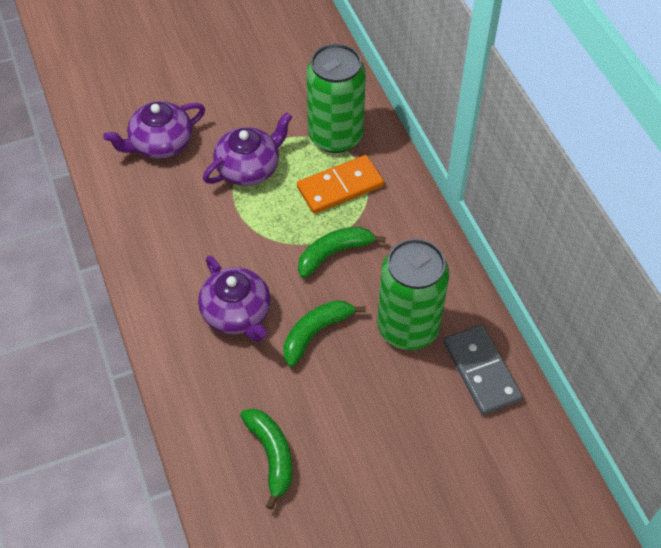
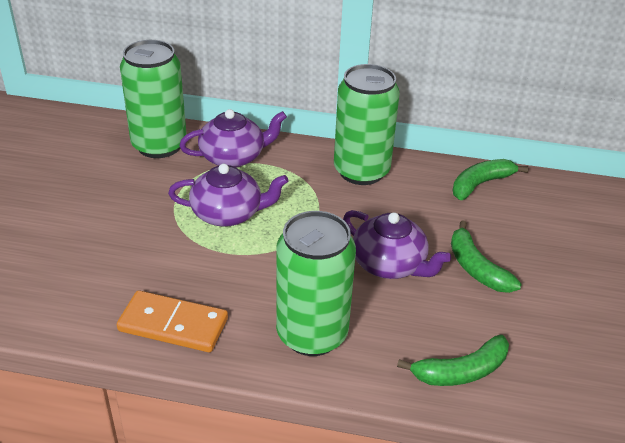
green can: 2 -> 3
grey domino: 1 -> 0

